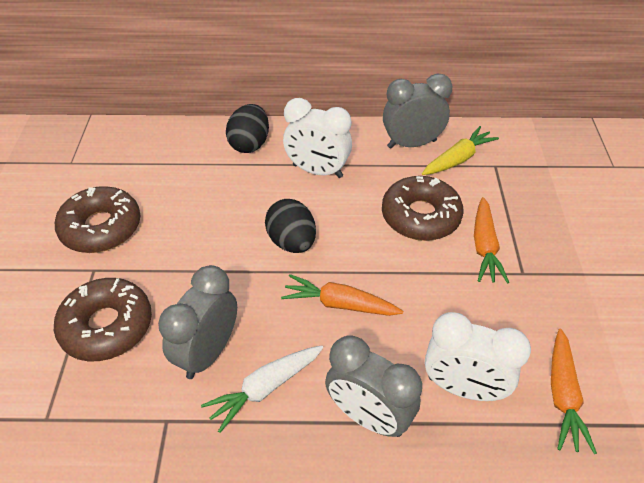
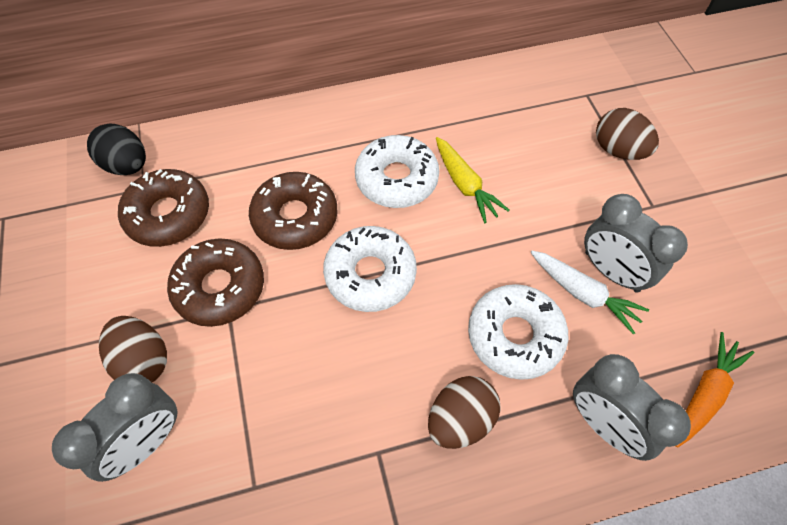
black egg: 2 -> 1
brown egg: 0 -> 3
orange carrot: 3 -> 1
white clock: 2 -> 0
white donut: 0 -> 3

